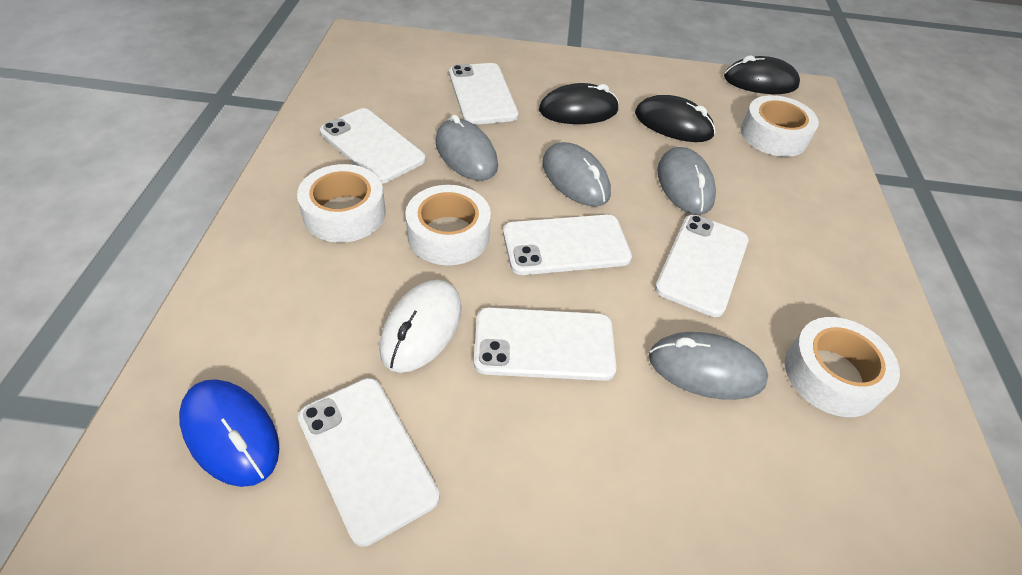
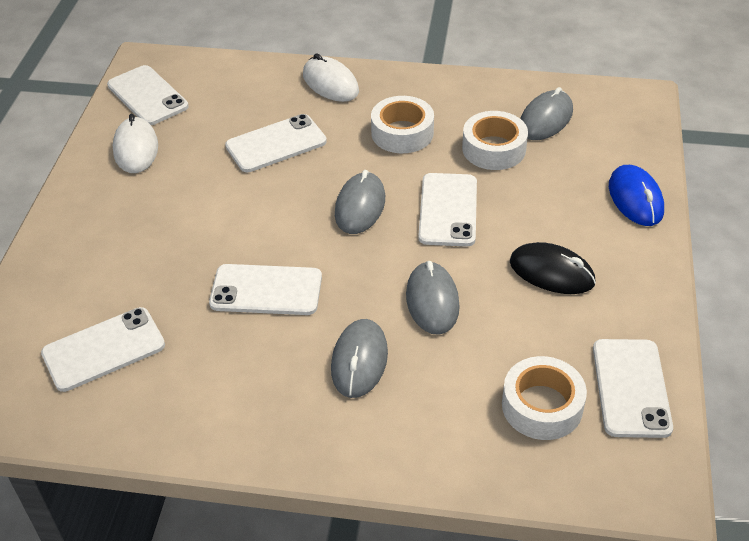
black mouse: 3 -> 1
white mouse: 1 -> 2
white tape: 4 -> 3

